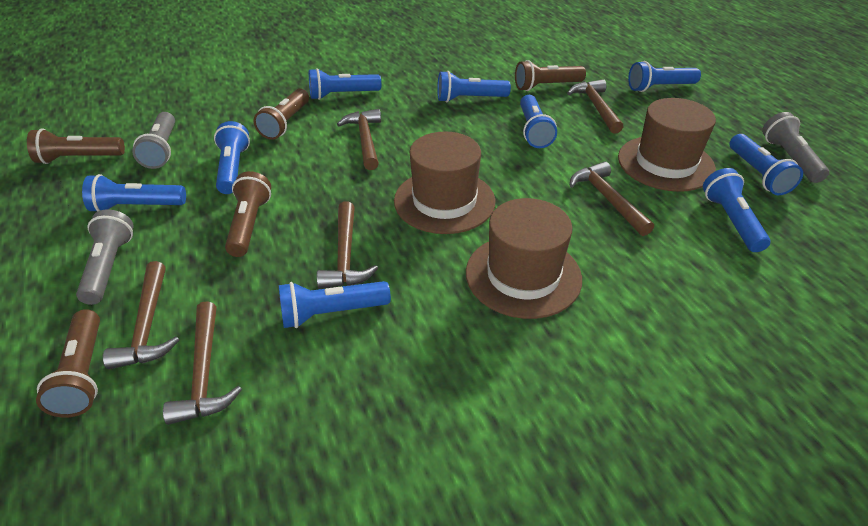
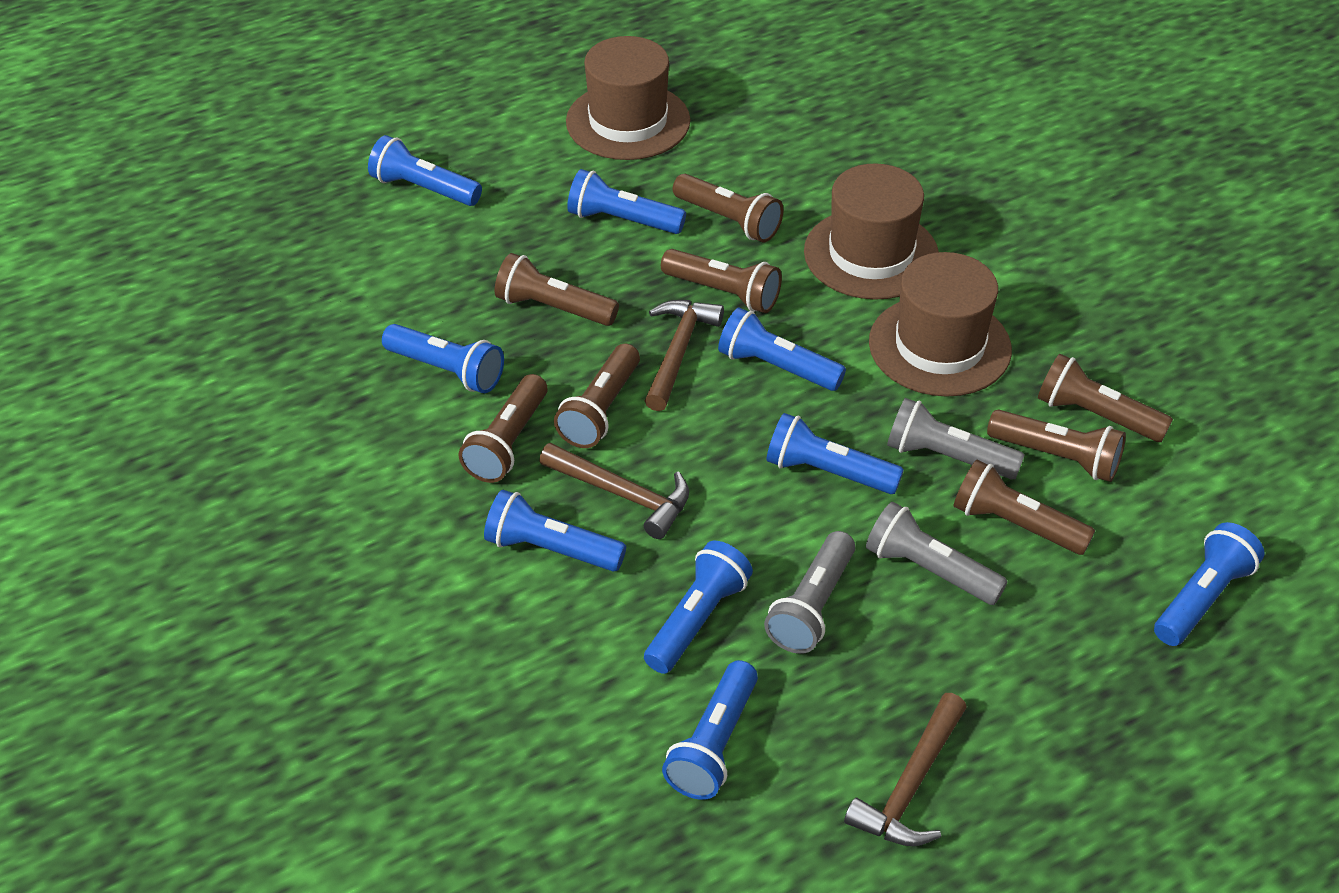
brown flashlight: 5 -> 8
brown hammer: 6 -> 3

